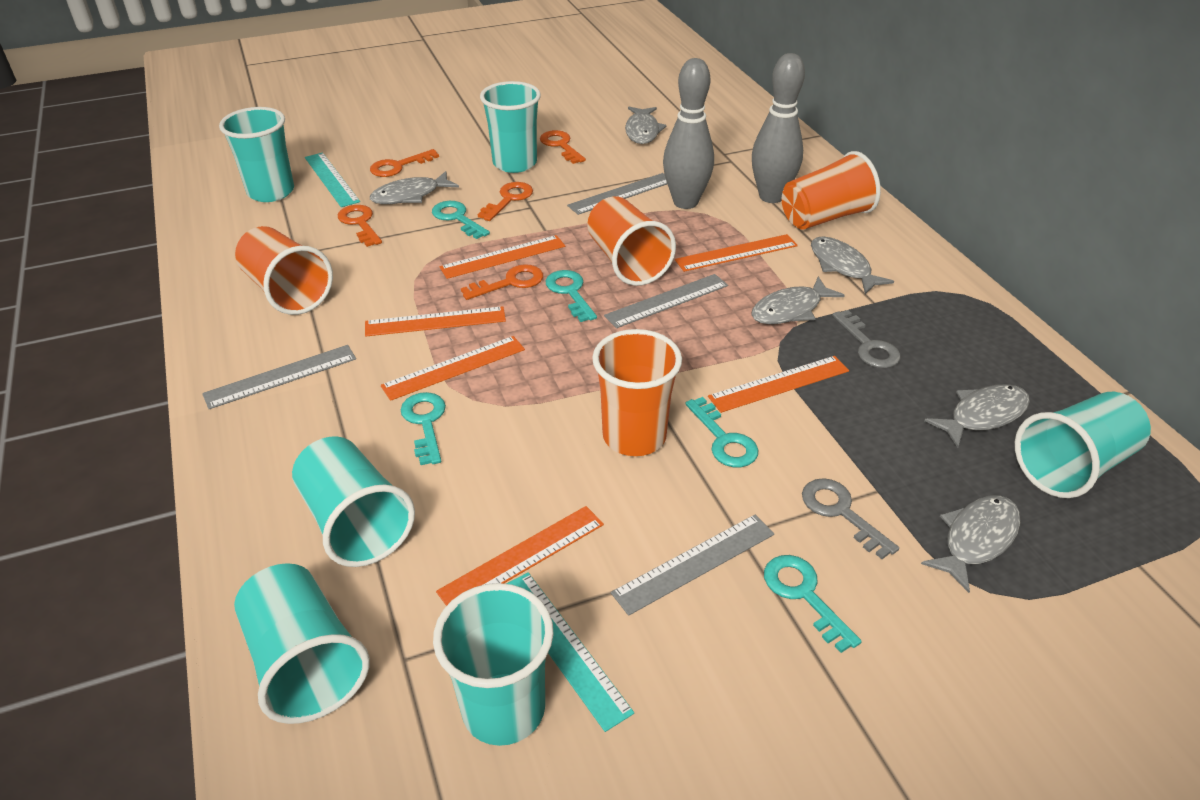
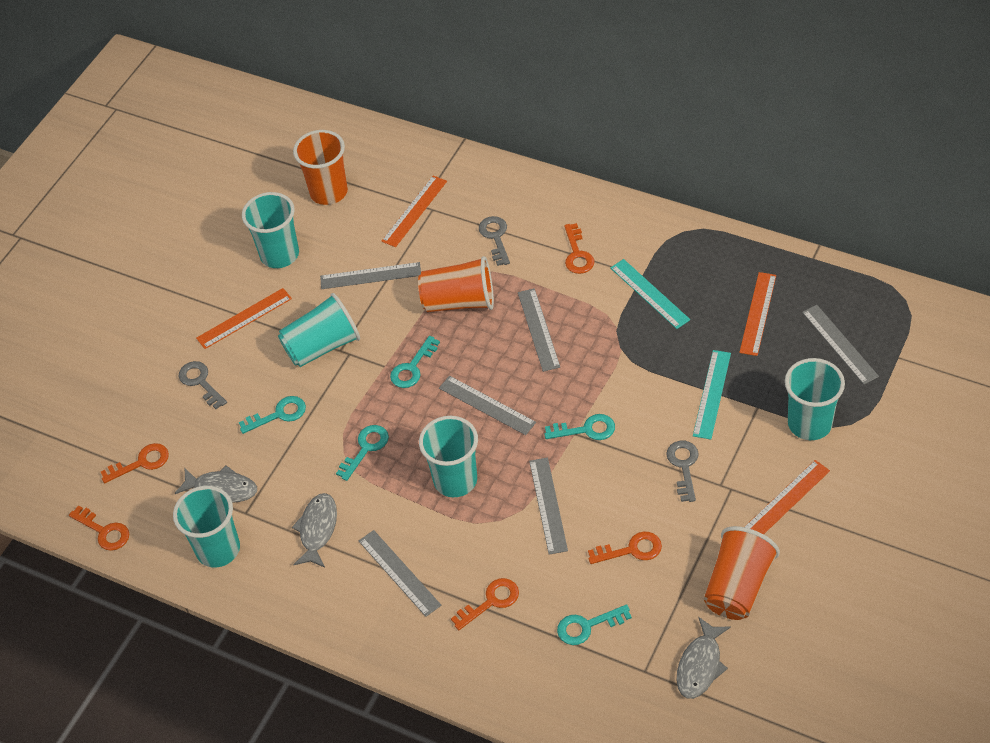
grey bowling pin: 2 -> 0
grey fish: 6 -> 3
grey key: 2 -> 3
grey ruler: 4 -> 6
orange cup: 4 -> 3
orange ruler: 6 -> 4
turquoise cup: 6 -> 5

